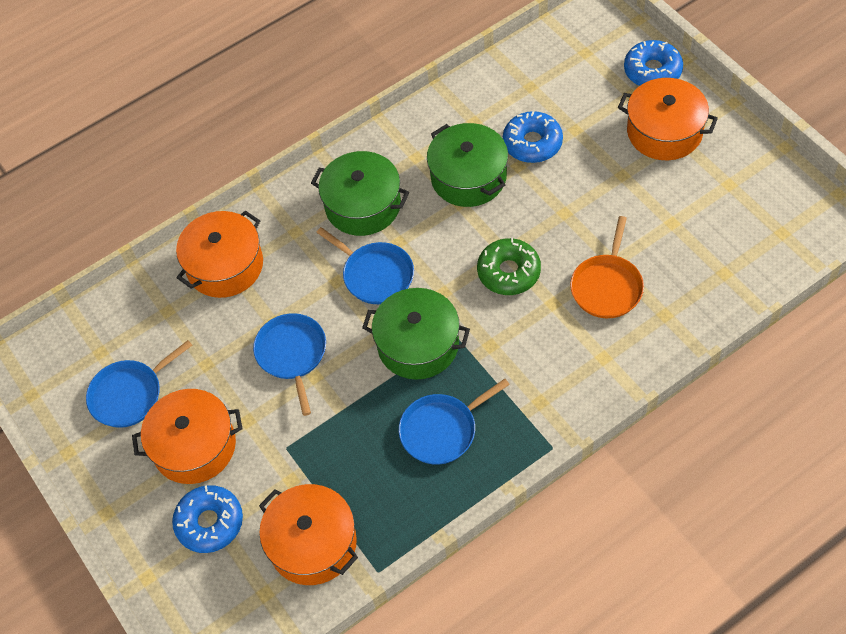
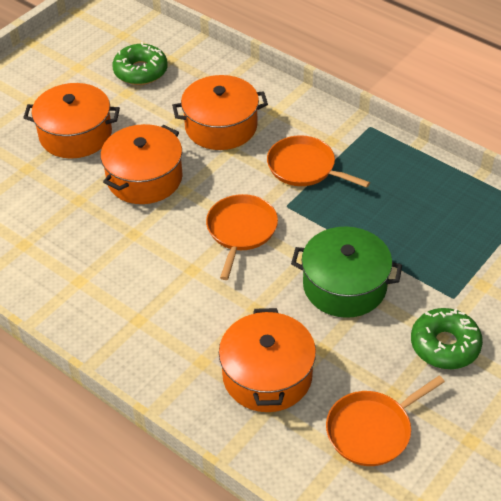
blue donut: 3 -> 0
blue pan: 4 -> 0
green donut: 1 -> 2
green pot: 3 -> 1
orange pan: 1 -> 3

